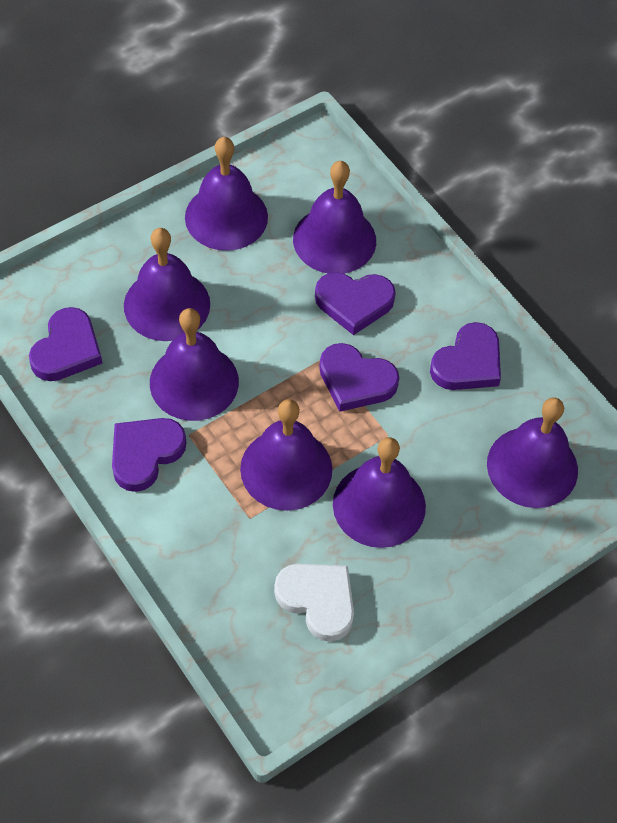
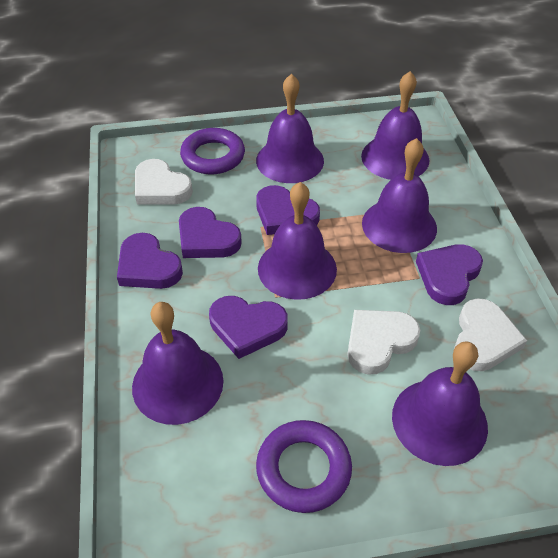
purple bell: 7 -> 6
purple ring: 0 -> 2
white heart: 1 -> 3

